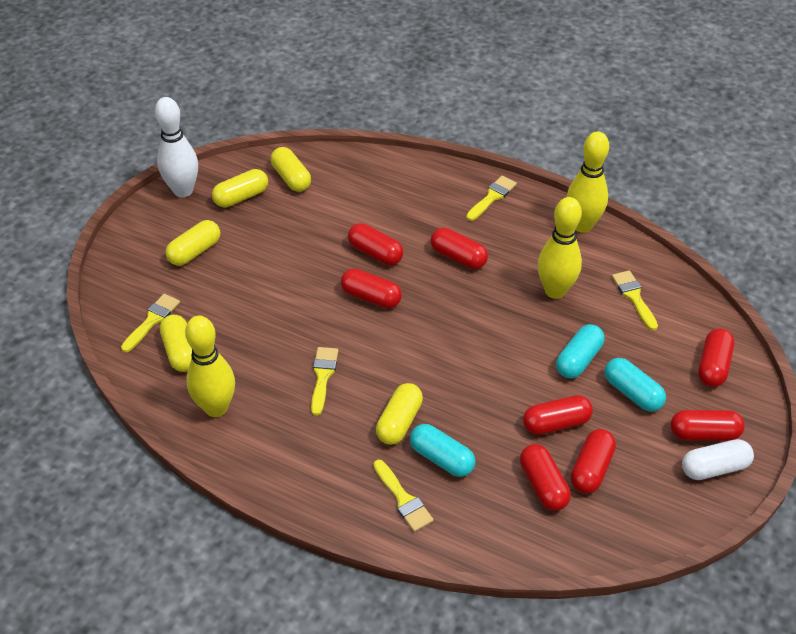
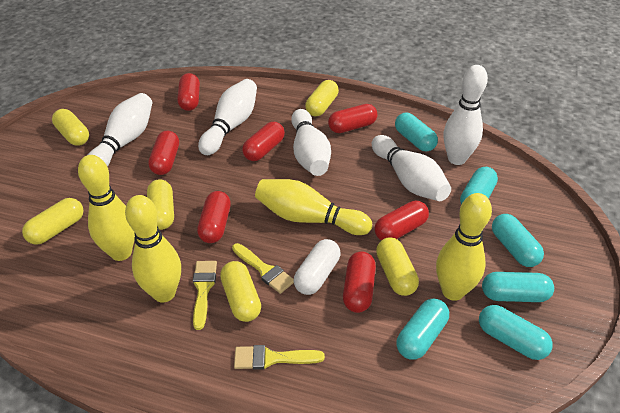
red capsule: 8 -> 7
turquoise capsule: 3 -> 6
white bowling pin: 1 -> 5
yellow bowling pin: 3 -> 4
yellow brush: 5 -> 3
yellow capsule: 5 -> 6

